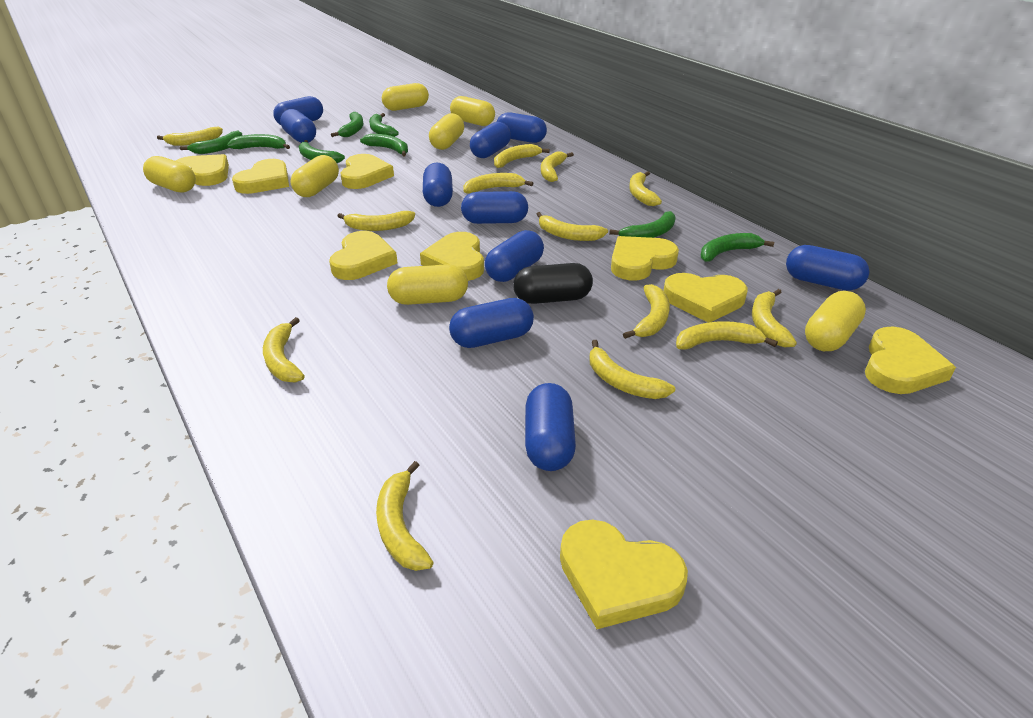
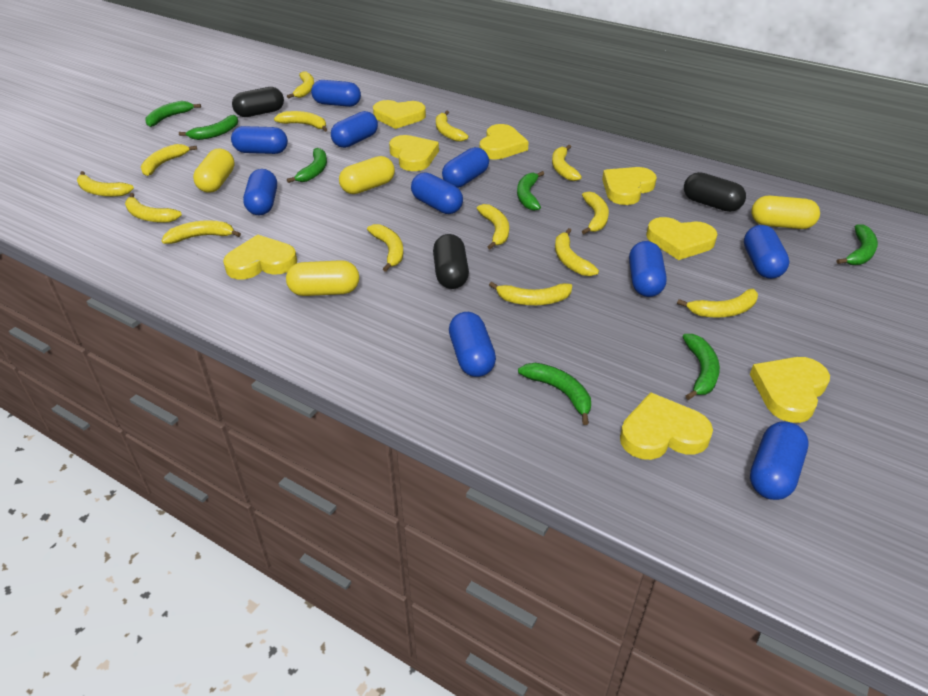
black capsule: 1 -> 3
green banana: 8 -> 7
yellow banana: 13 -> 14
yellow capsule: 7 -> 4
yellow heart: 9 -> 8

